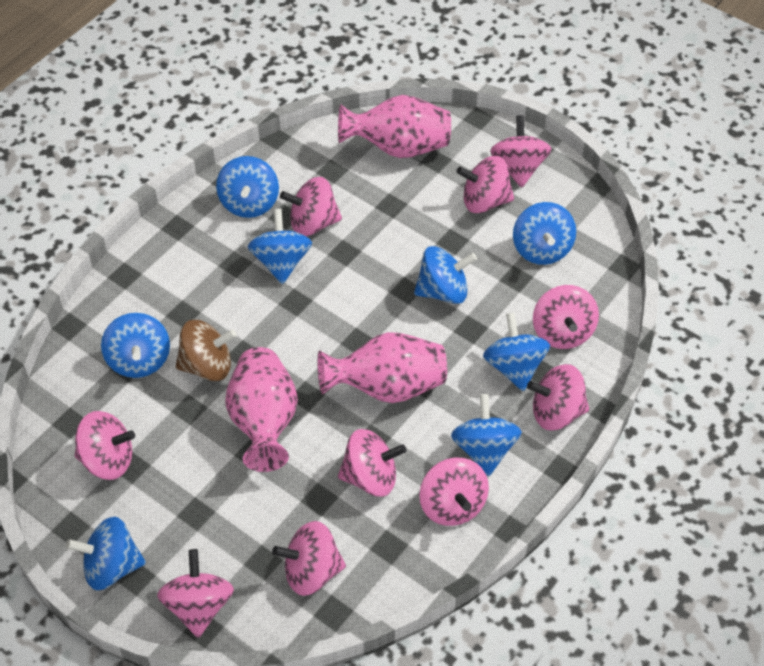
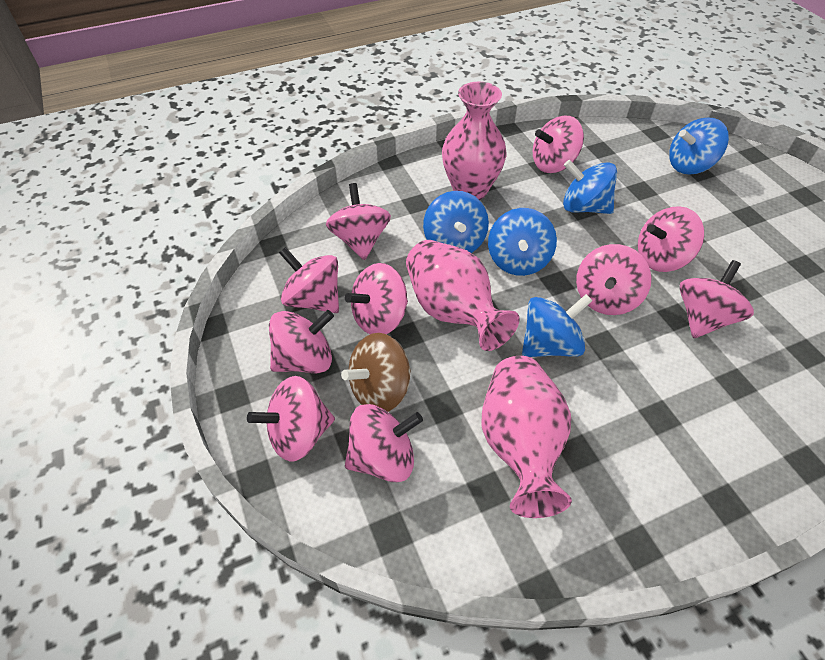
blue spinning top: 8 -> 5

